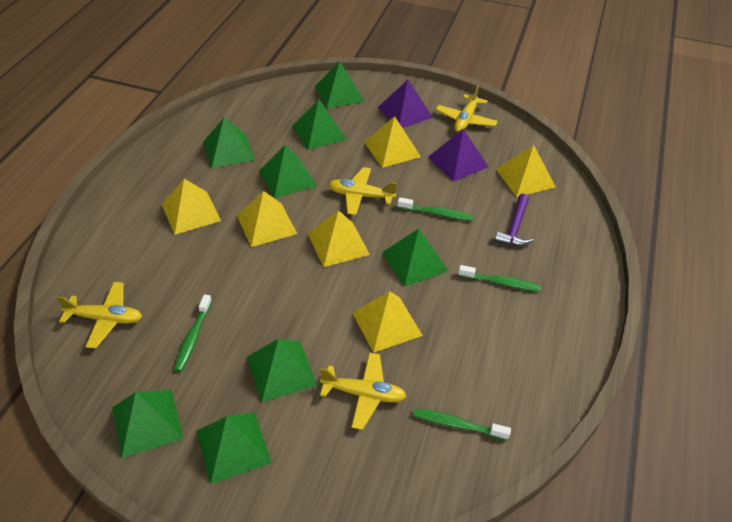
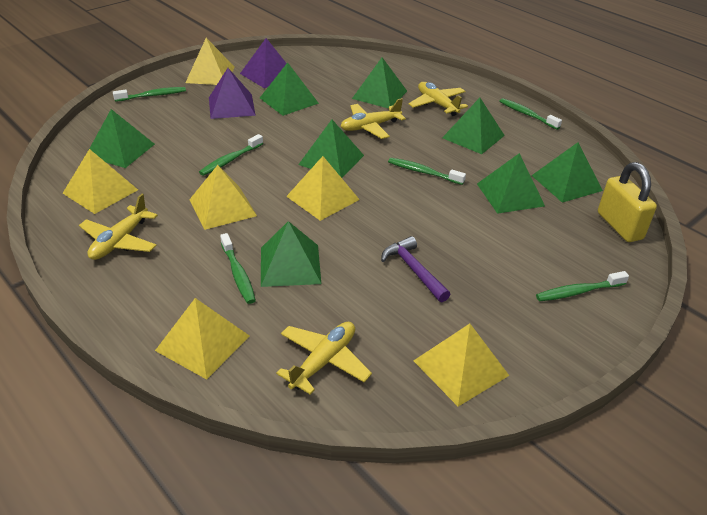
green toothbrush: 4 -> 6
yellow padlock: 0 -> 1

